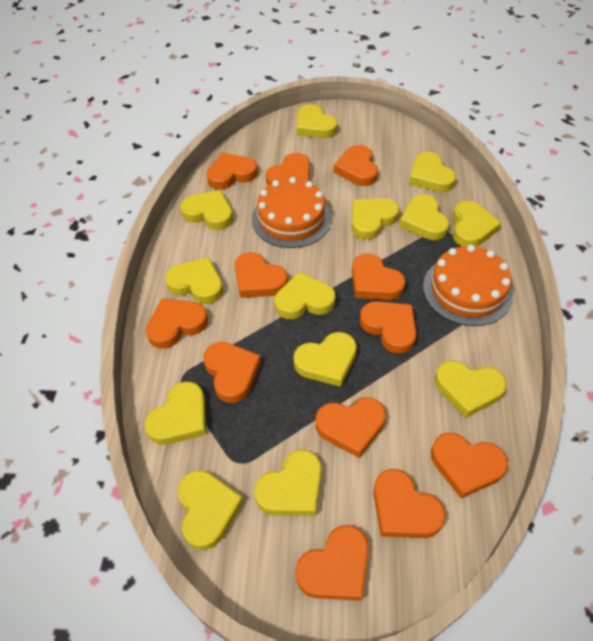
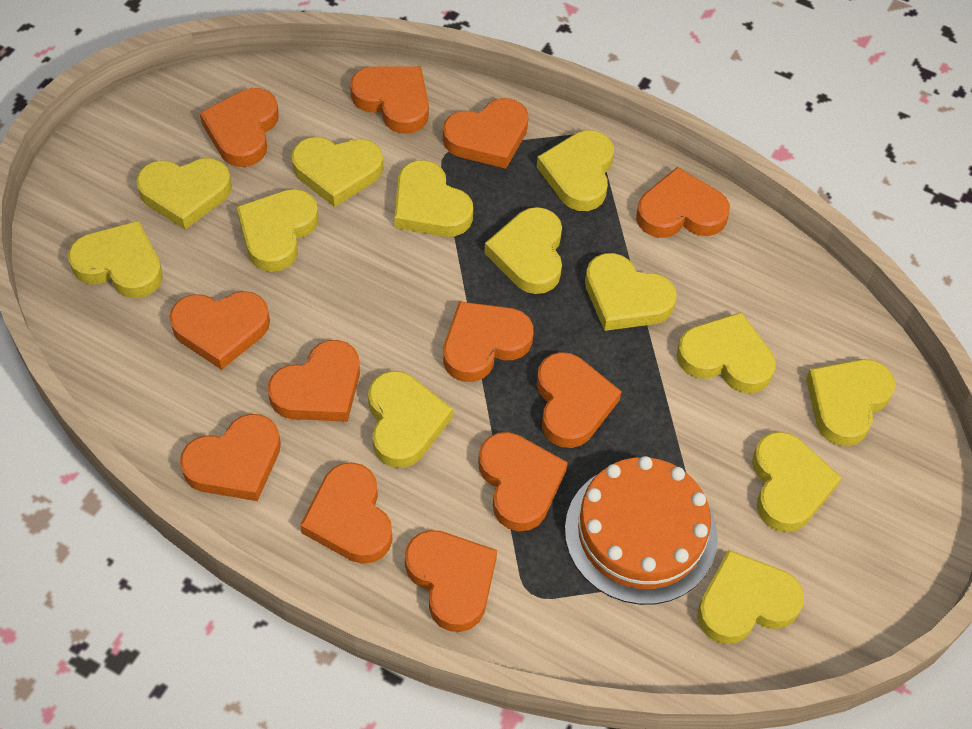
orange cake: 2 -> 1

